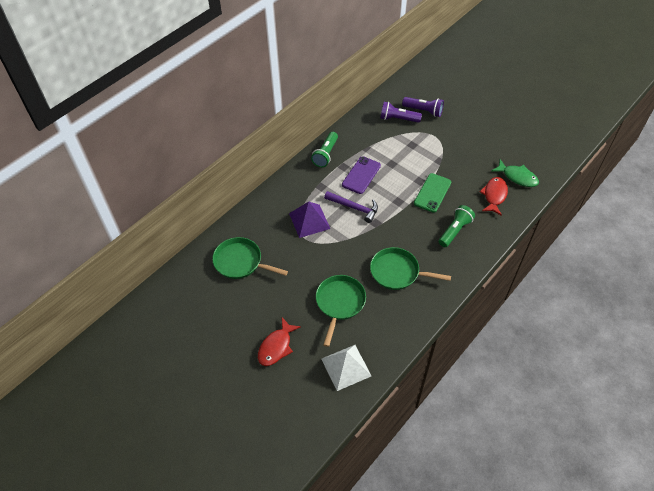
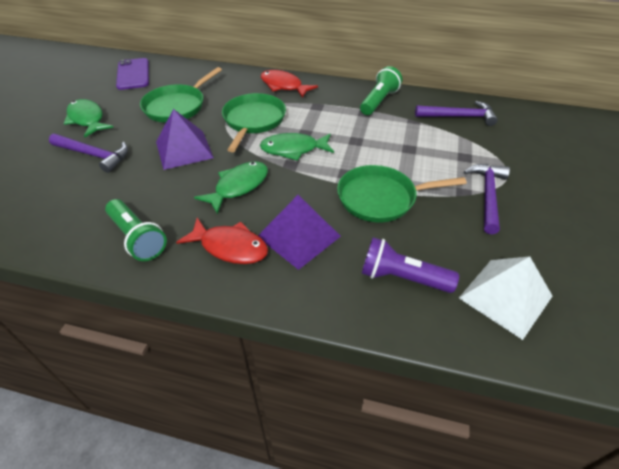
green fish: 1 -> 3
green phone: 1 -> 0
purple flashlight: 2 -> 1
purple hammer: 1 -> 3
purple pyramid: 1 -> 2

